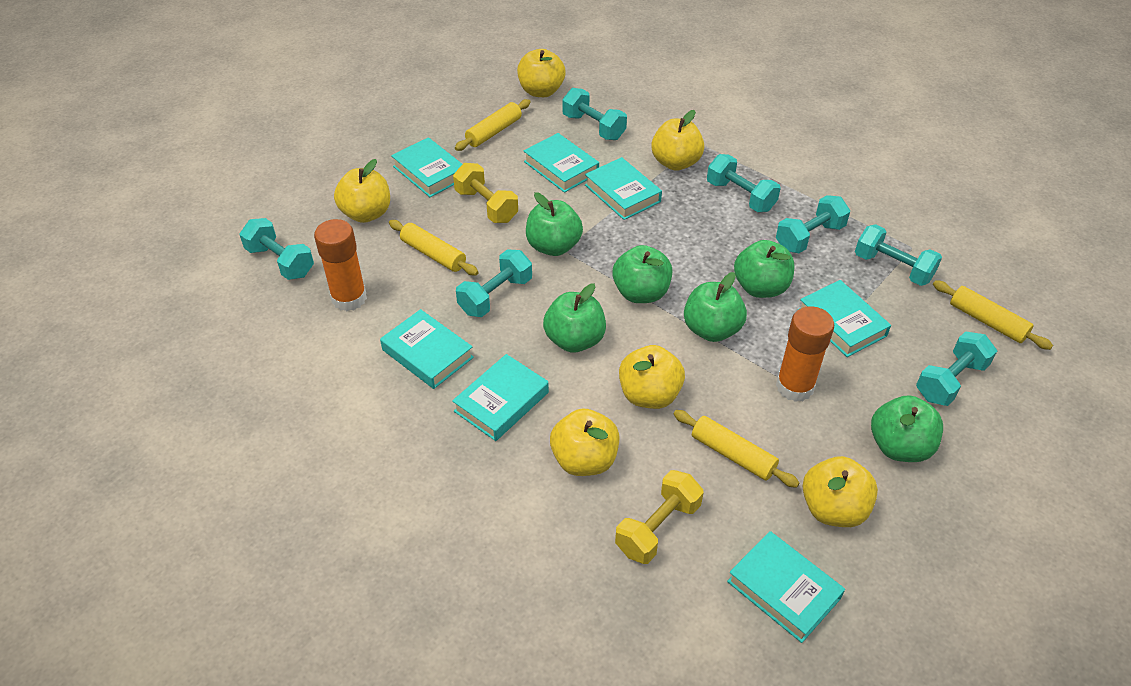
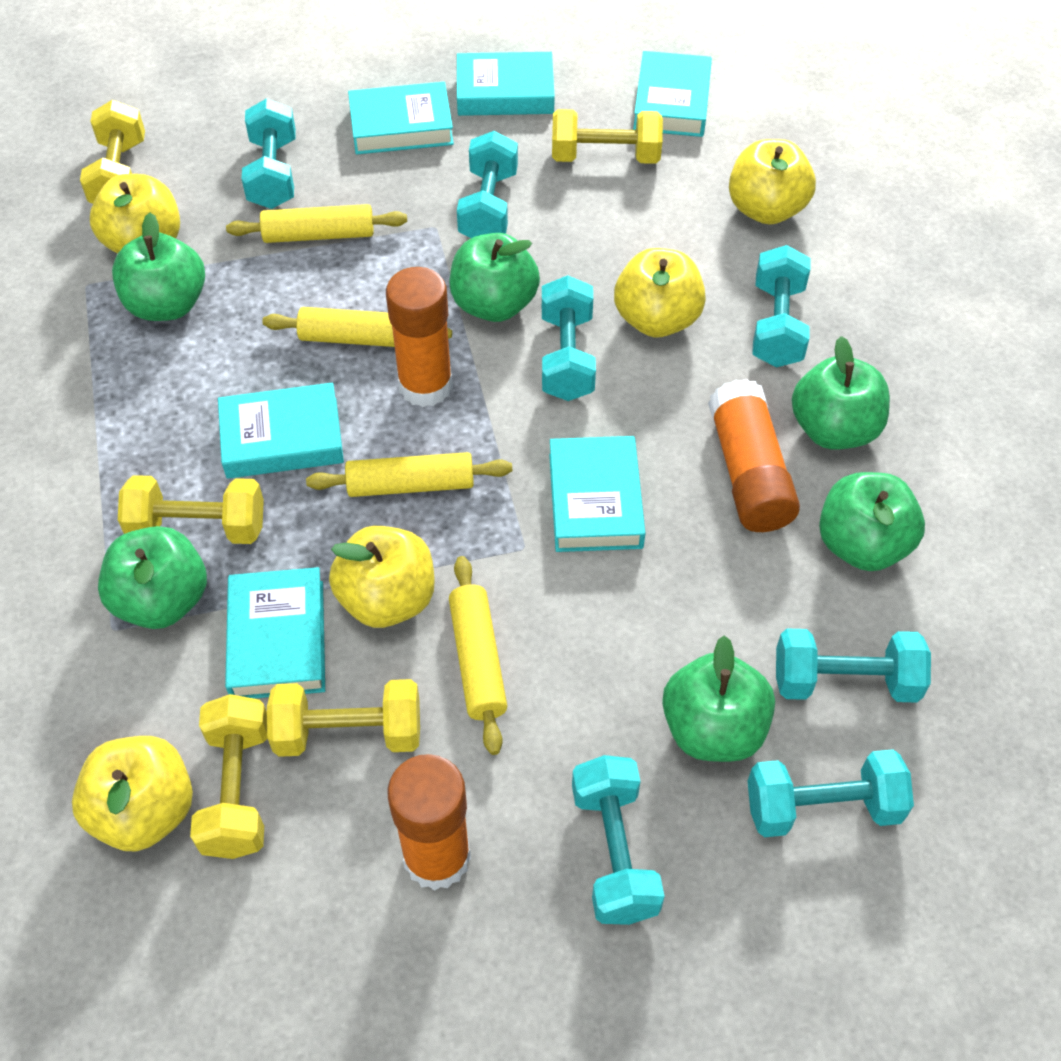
orange glue stick: 2 -> 3
turquoise book: 7 -> 6
yellow apple: 6 -> 5
yellow dumbbell: 2 -> 5

